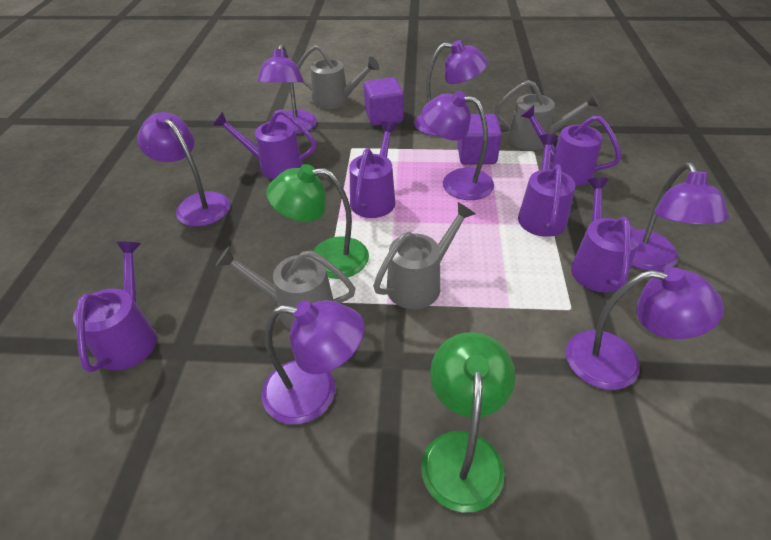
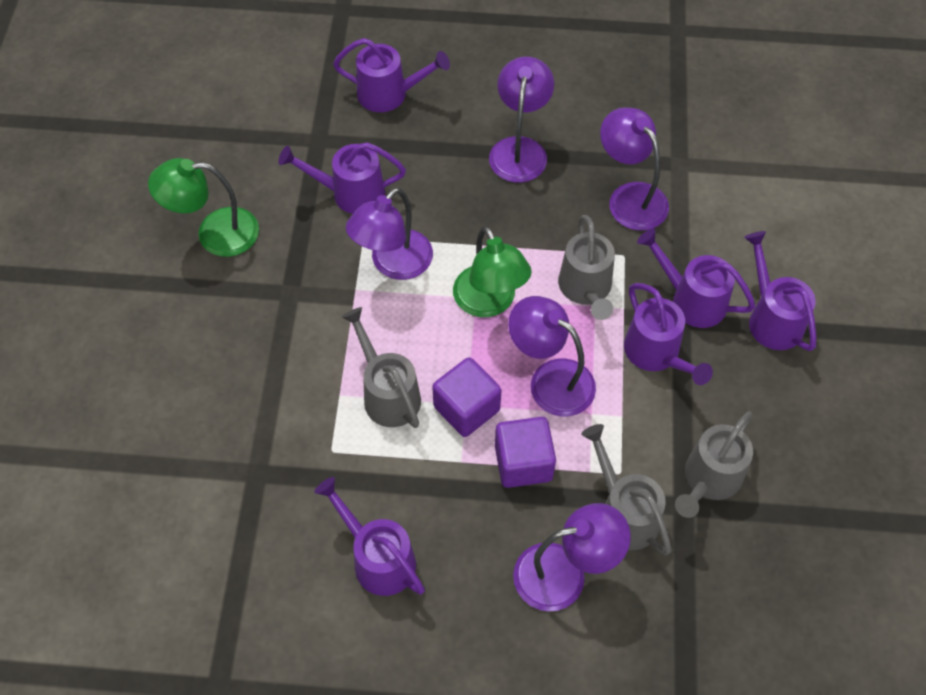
purple lamp: 7 -> 5

